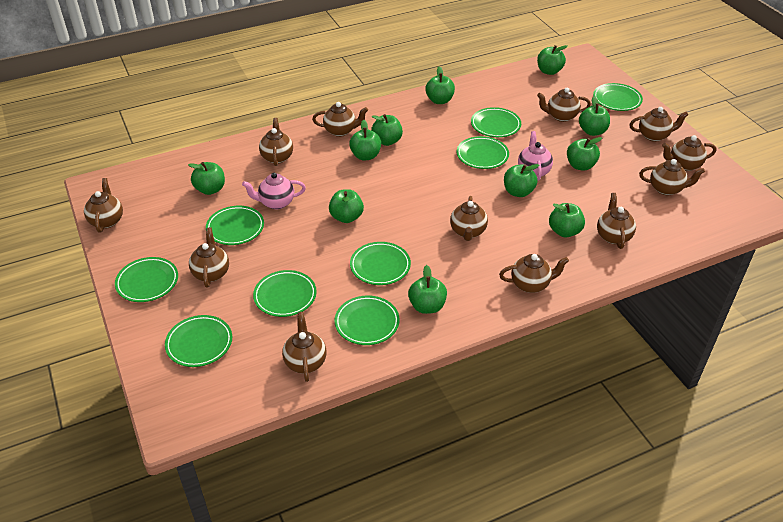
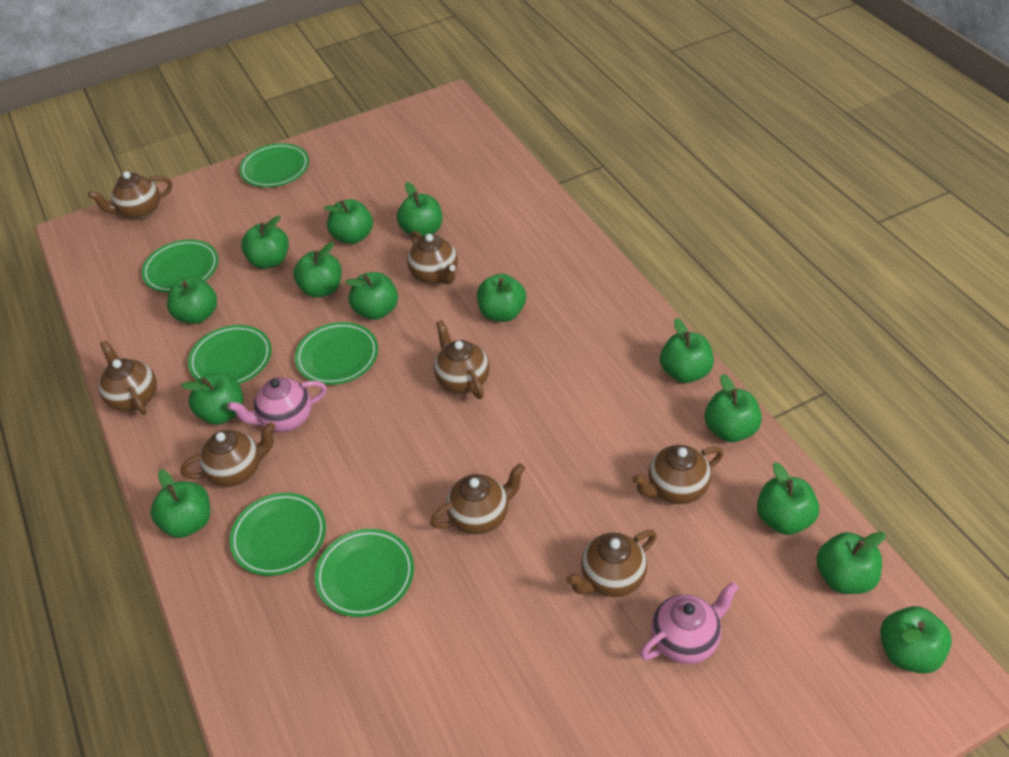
brown teapot: 12 -> 8
green apple: 11 -> 14
green plate: 9 -> 6

